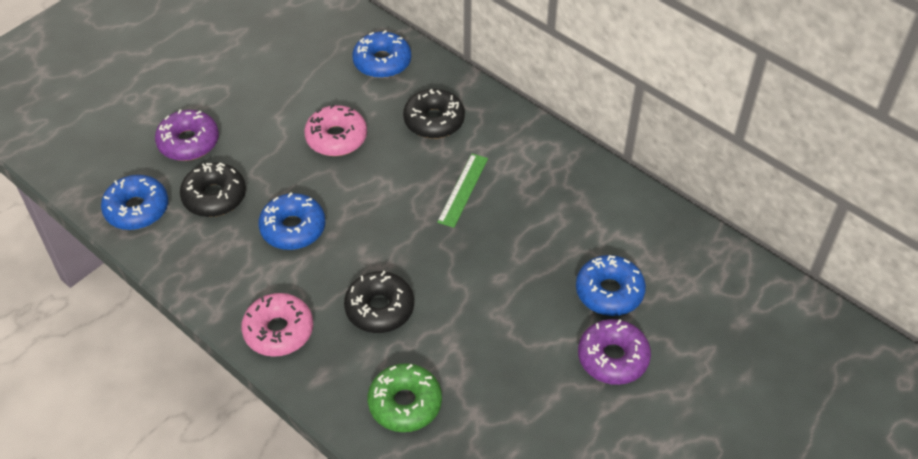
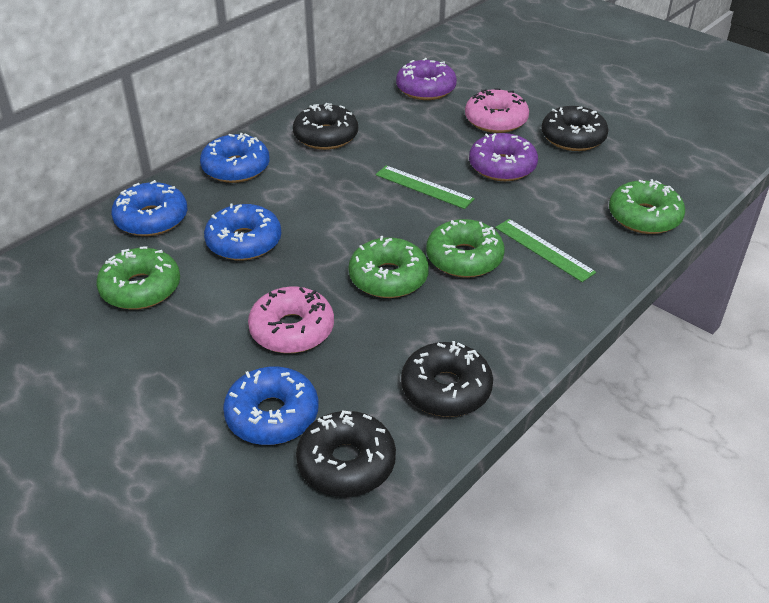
black donut: 3 -> 4
green donut: 1 -> 4
green ruler: 1 -> 2

